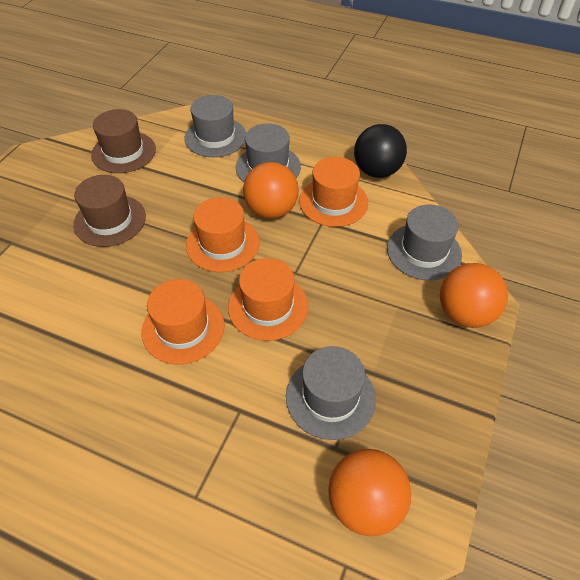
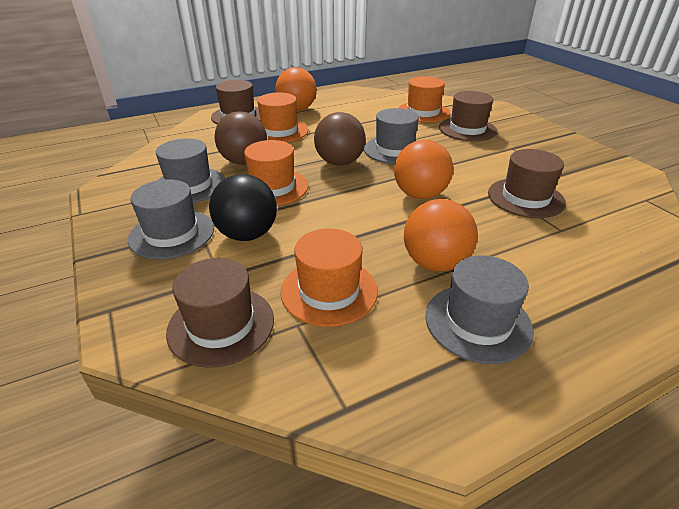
brown ball: 0 -> 2
brown hat: 2 -> 4

